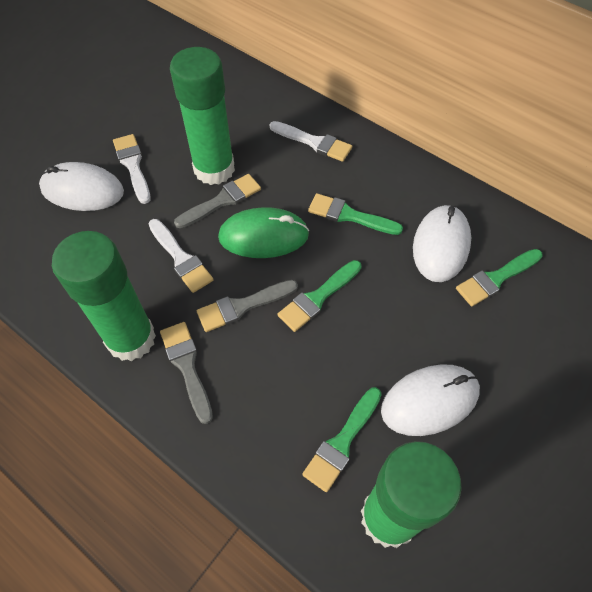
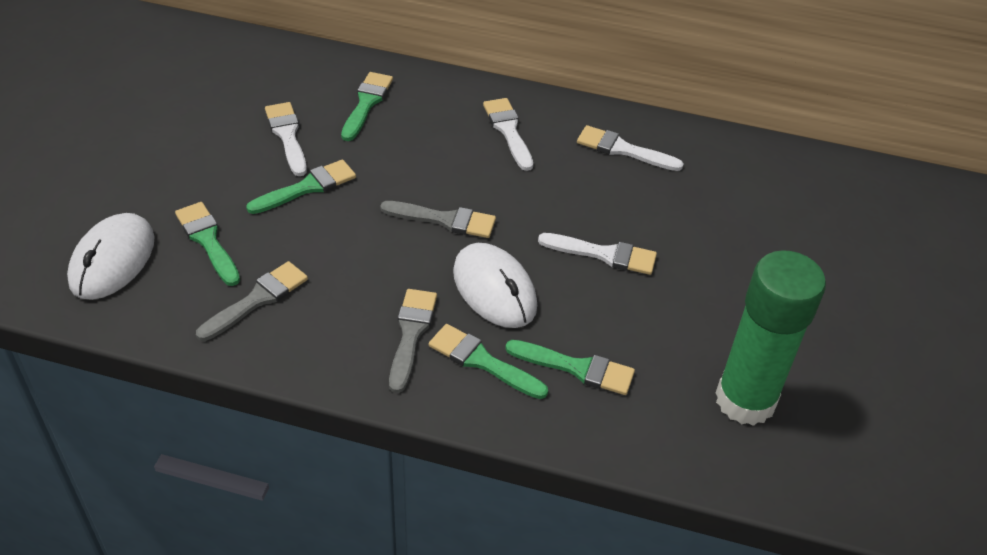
green brush: 4 -> 5
green glue stick: 3 -> 1
green mouse: 1 -> 0
white brush: 3 -> 4
white mouse: 3 -> 2

